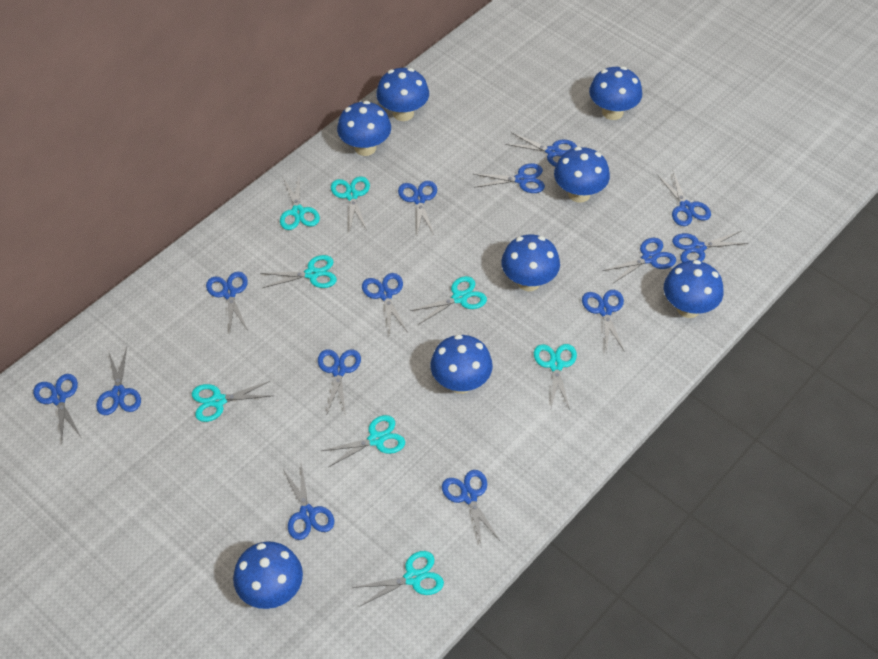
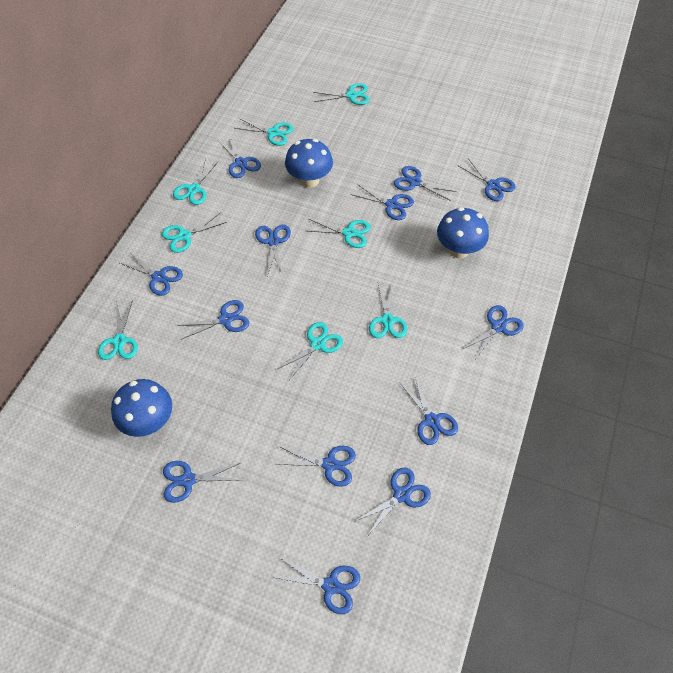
blue mushroom: 8 -> 3
blue scissors: 14 -> 13

